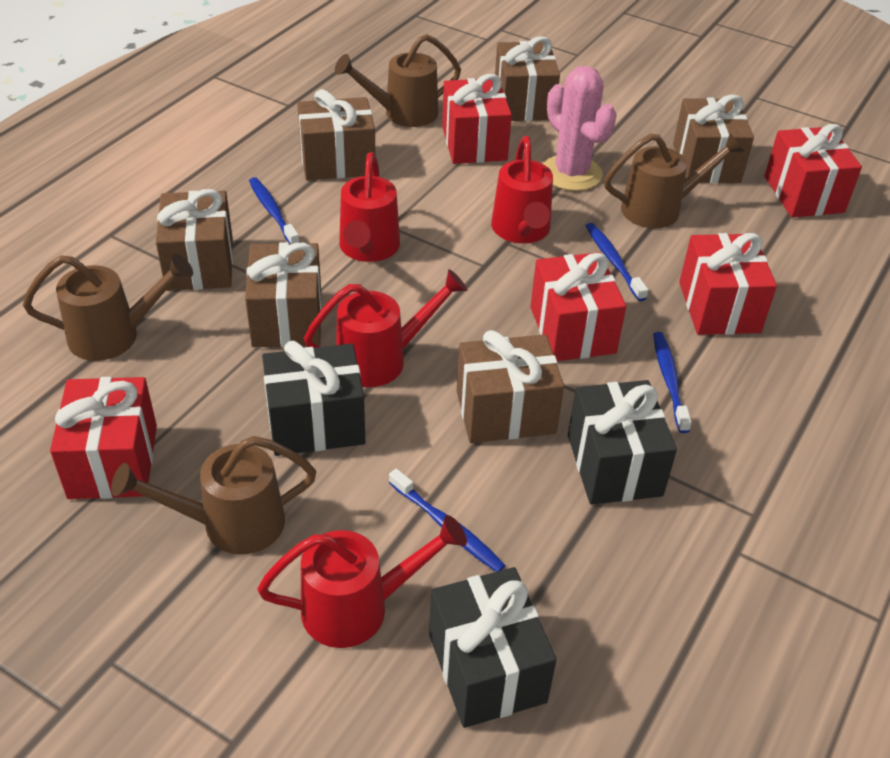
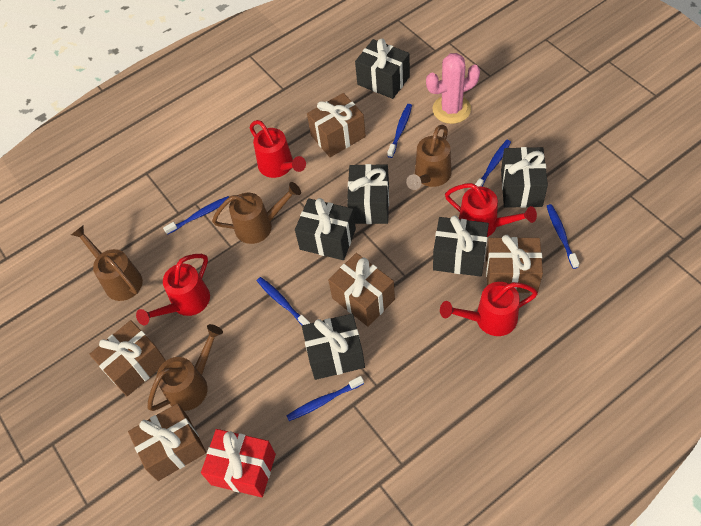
black gift: 3 -> 6
blue toothbrush: 4 -> 6
brown gift: 6 -> 5
red gift: 5 -> 1

